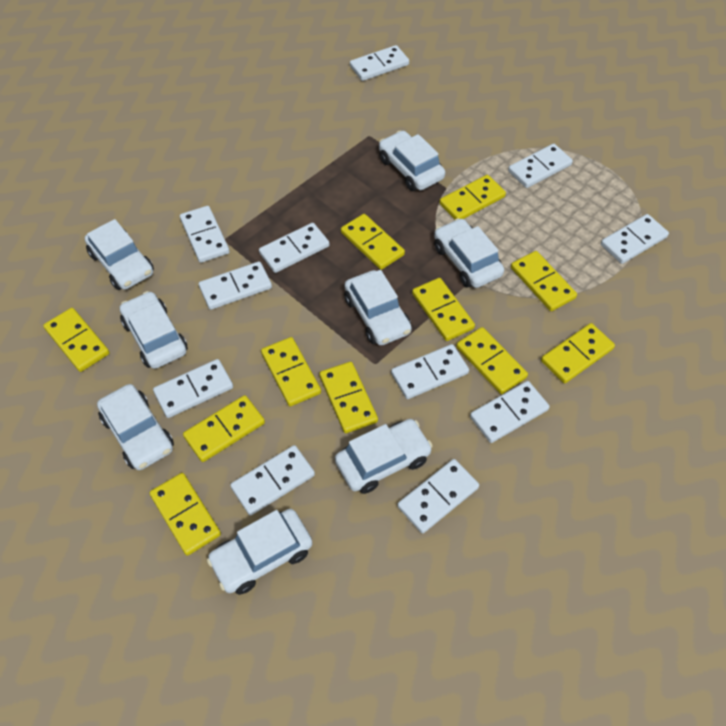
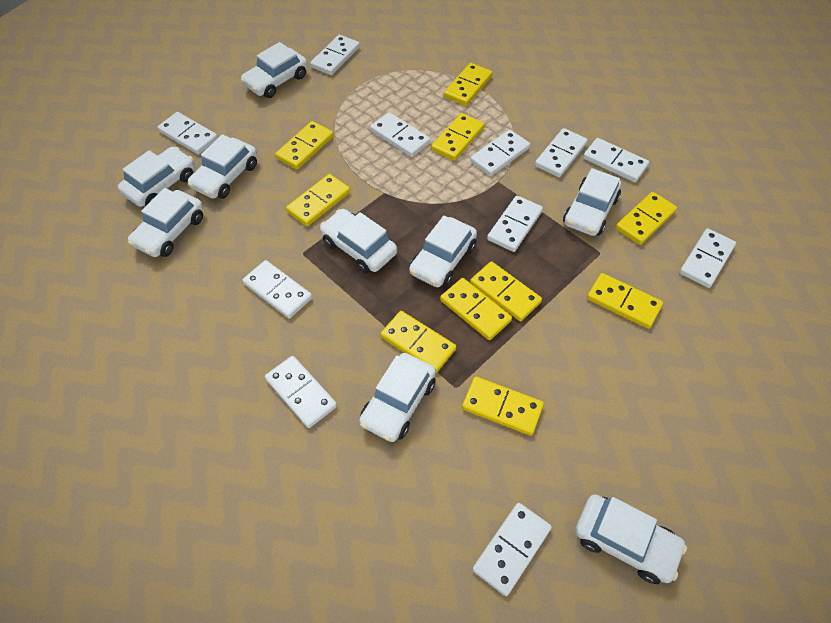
white car: 8 -> 9
yellow domino: 11 -> 10

